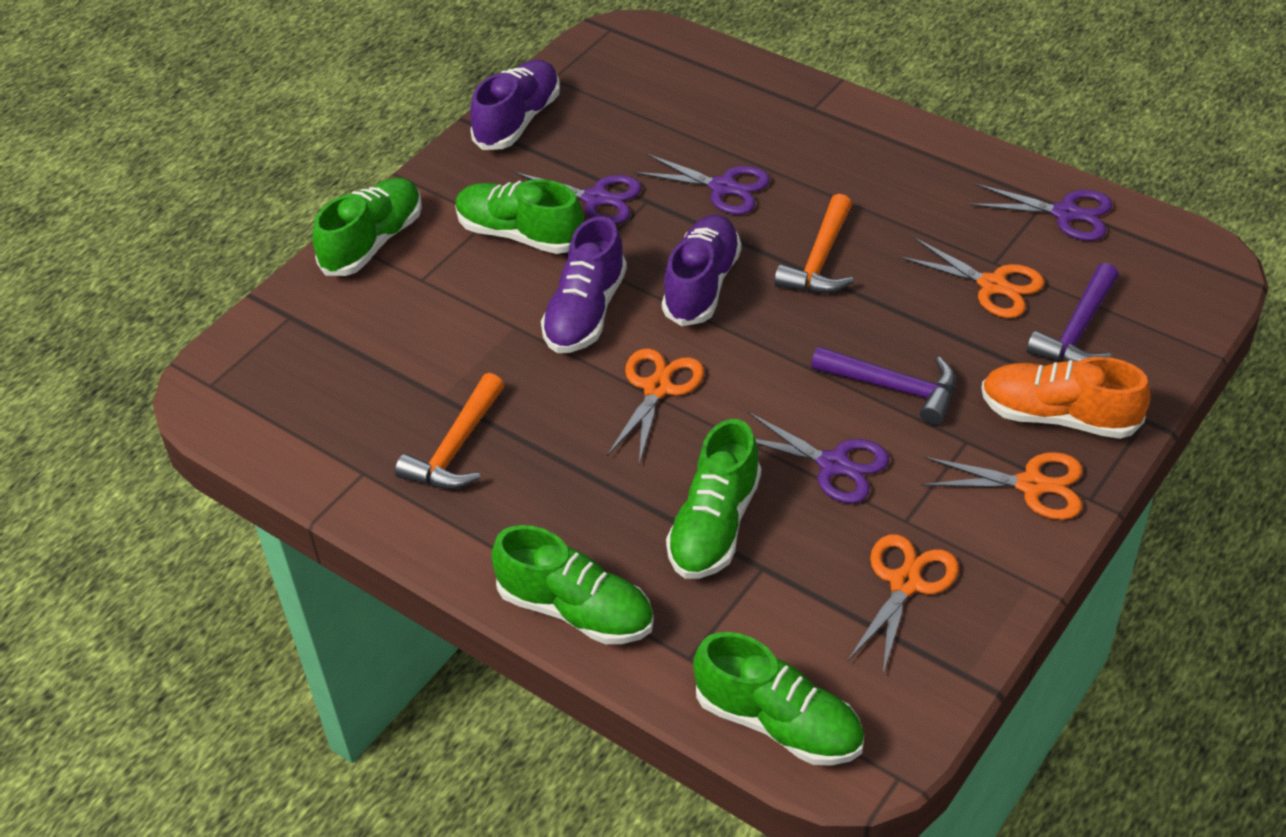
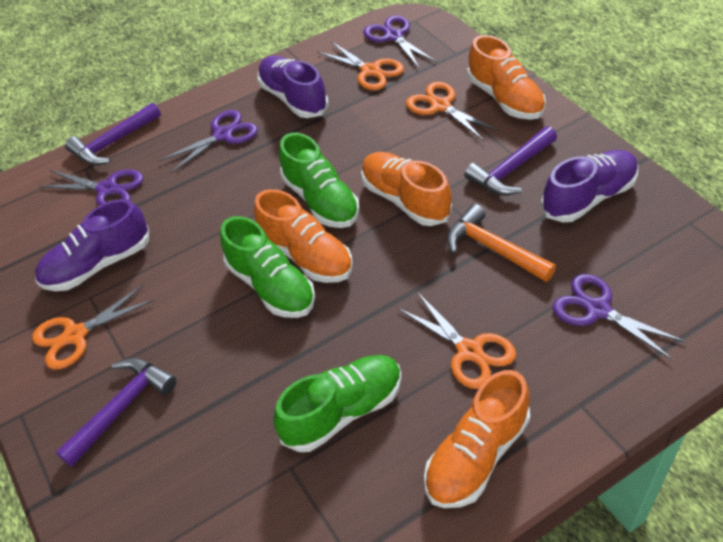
green shoe: 5 -> 3
orange hammer: 2 -> 1
orange shoe: 1 -> 4
purple hammer: 2 -> 3

